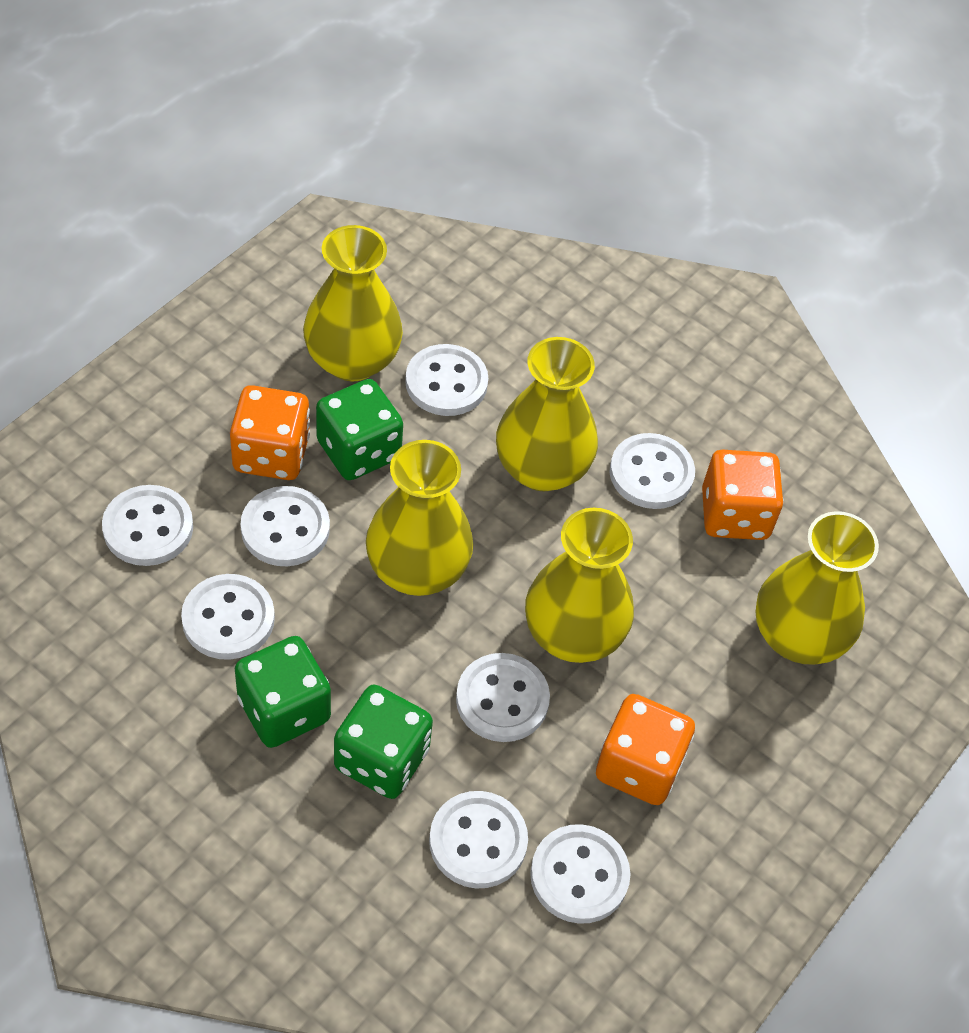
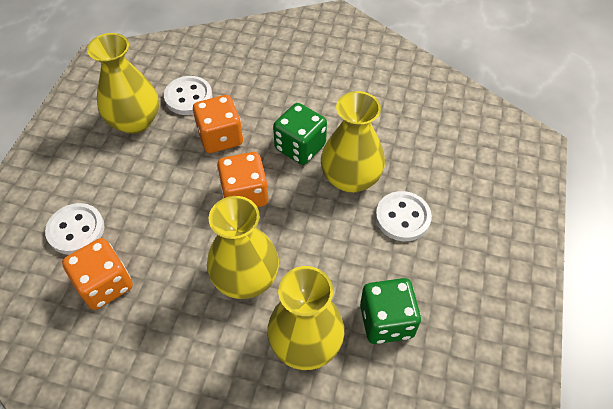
green dice: 3 -> 2
white button: 8 -> 3
yellow vase: 5 -> 4

